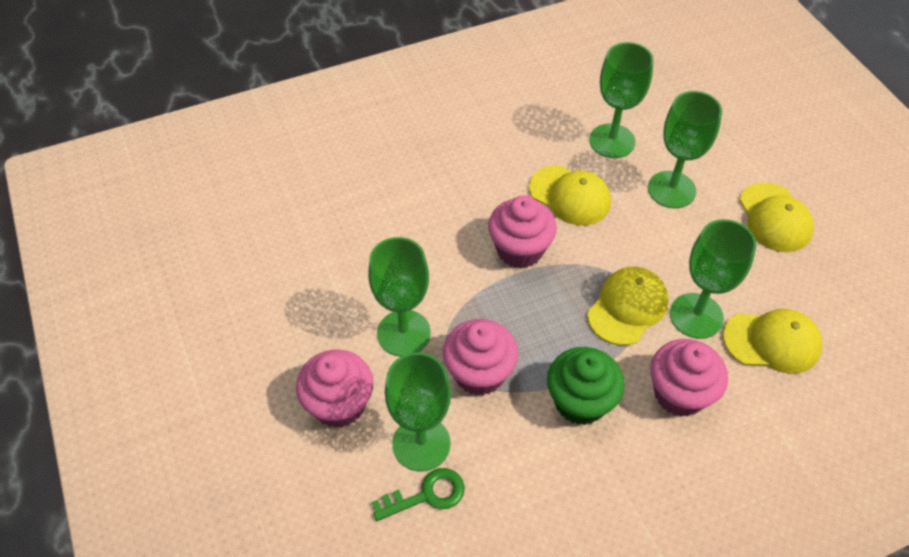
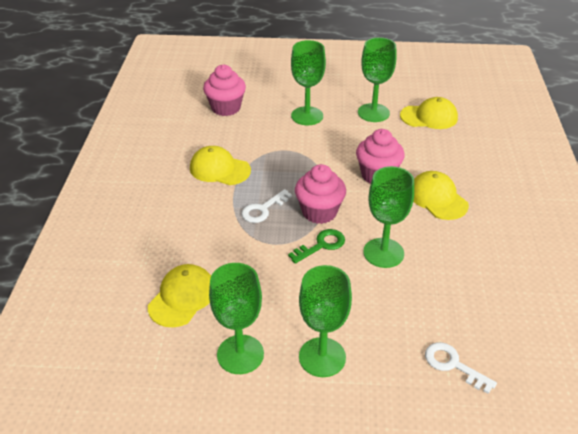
green cupcake: 1 -> 0
pink cupcake: 4 -> 3
white key: 0 -> 2

